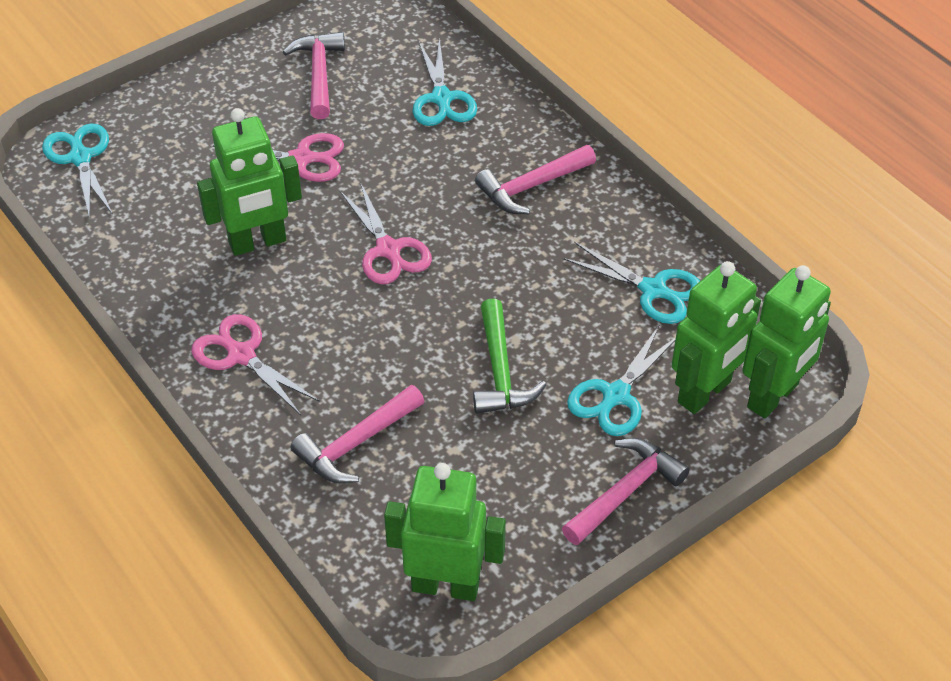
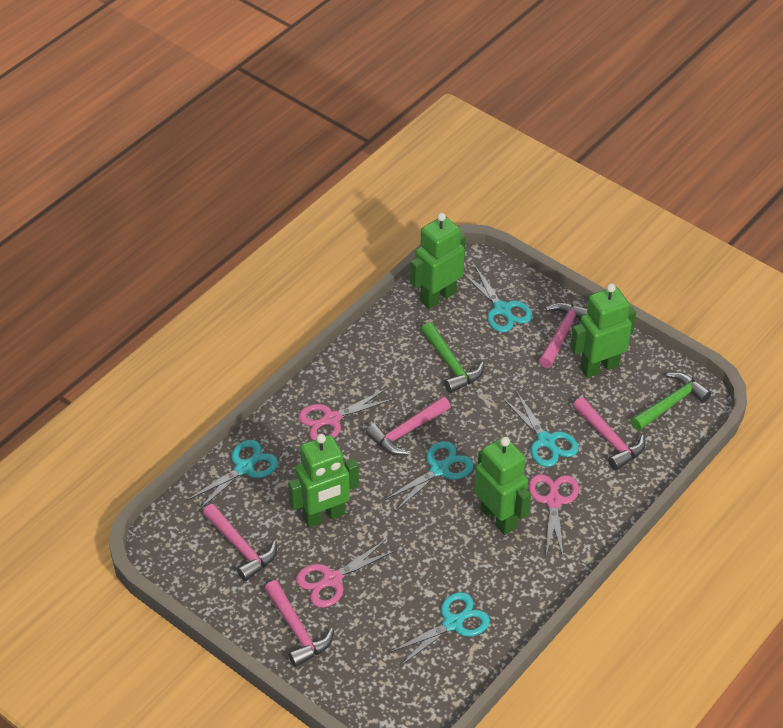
green hammer: 1 -> 2
pink hammer: 4 -> 5
turquoise scissors: 4 -> 5

